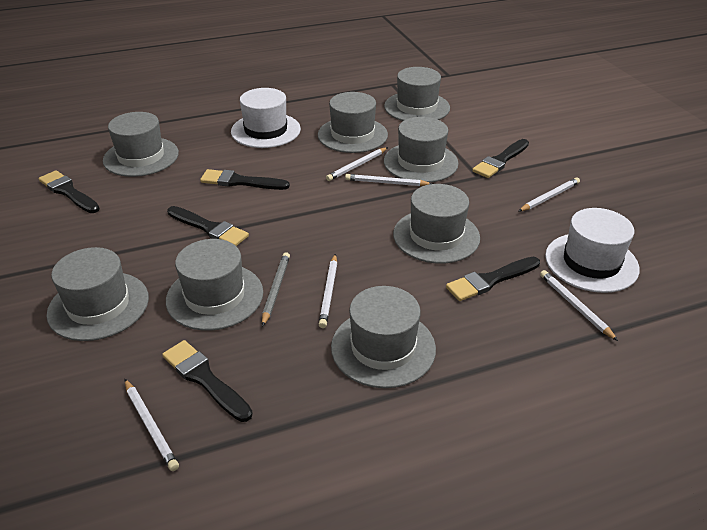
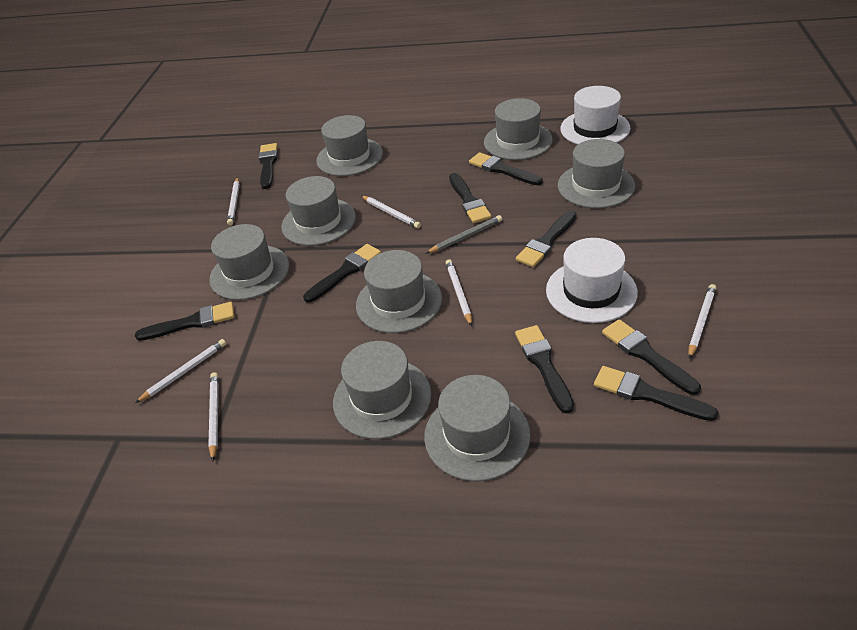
black brush: 6 -> 9

